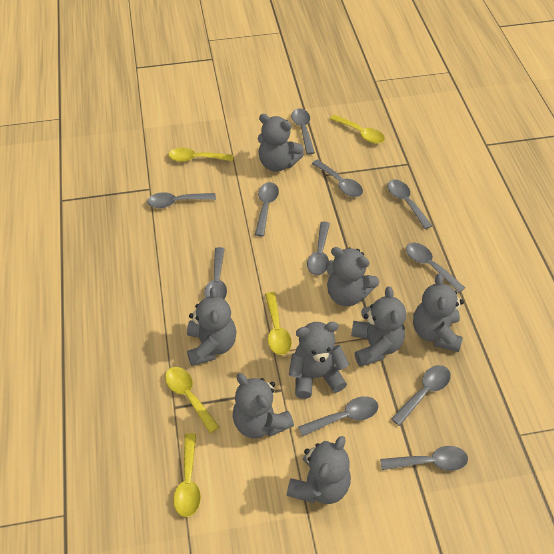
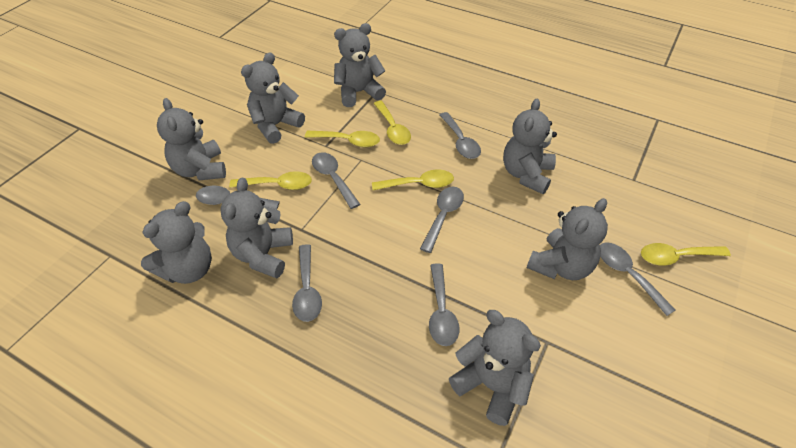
grey spoon: 11 -> 7

